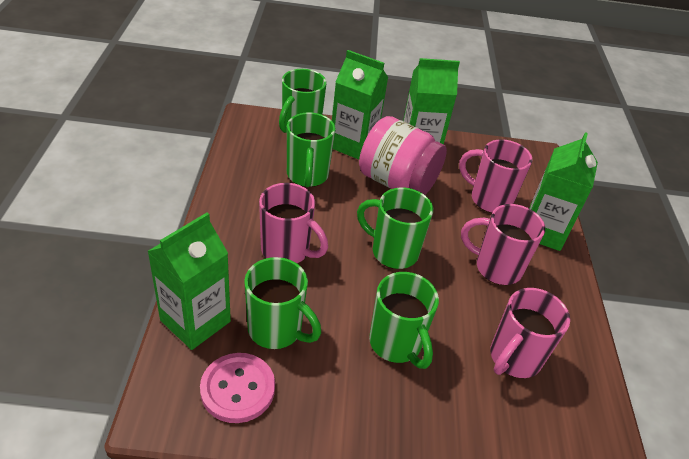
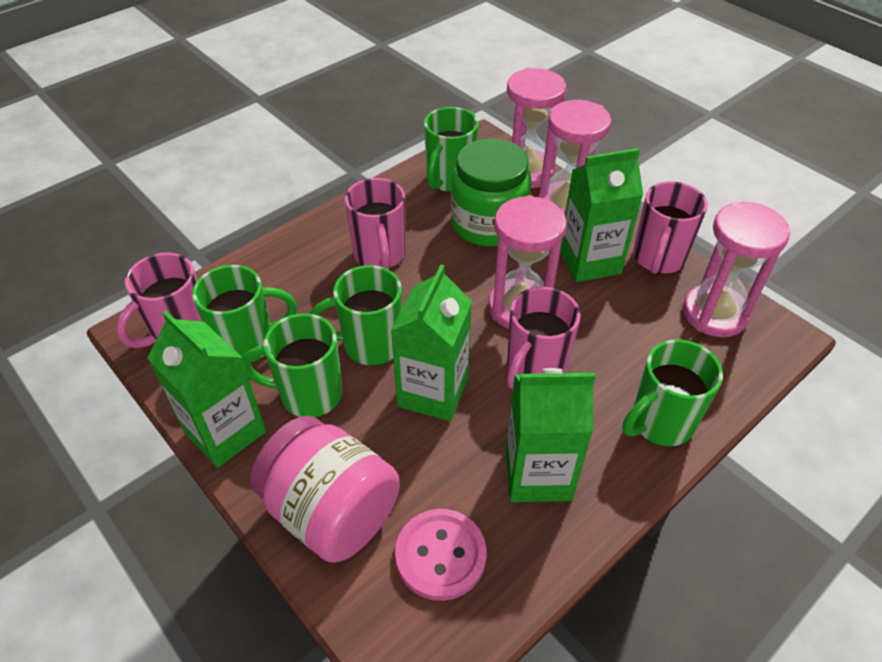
green jar: 0 -> 1
pink hourglass: 0 -> 4

